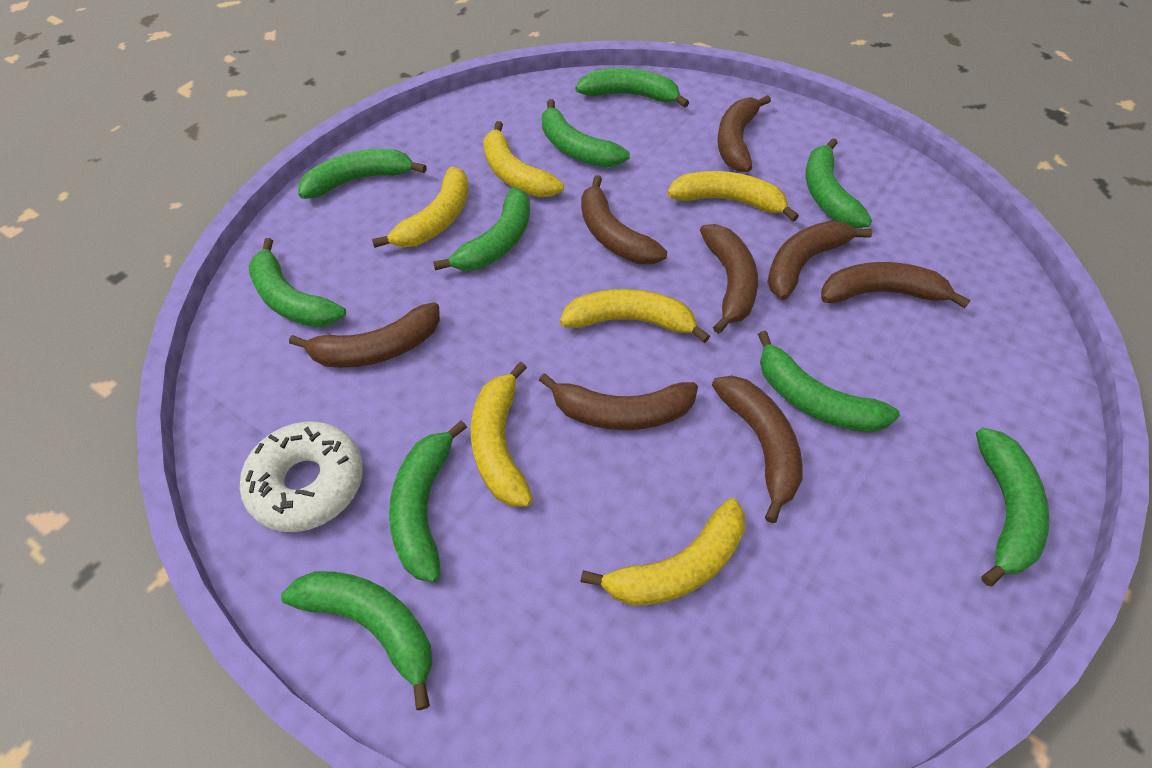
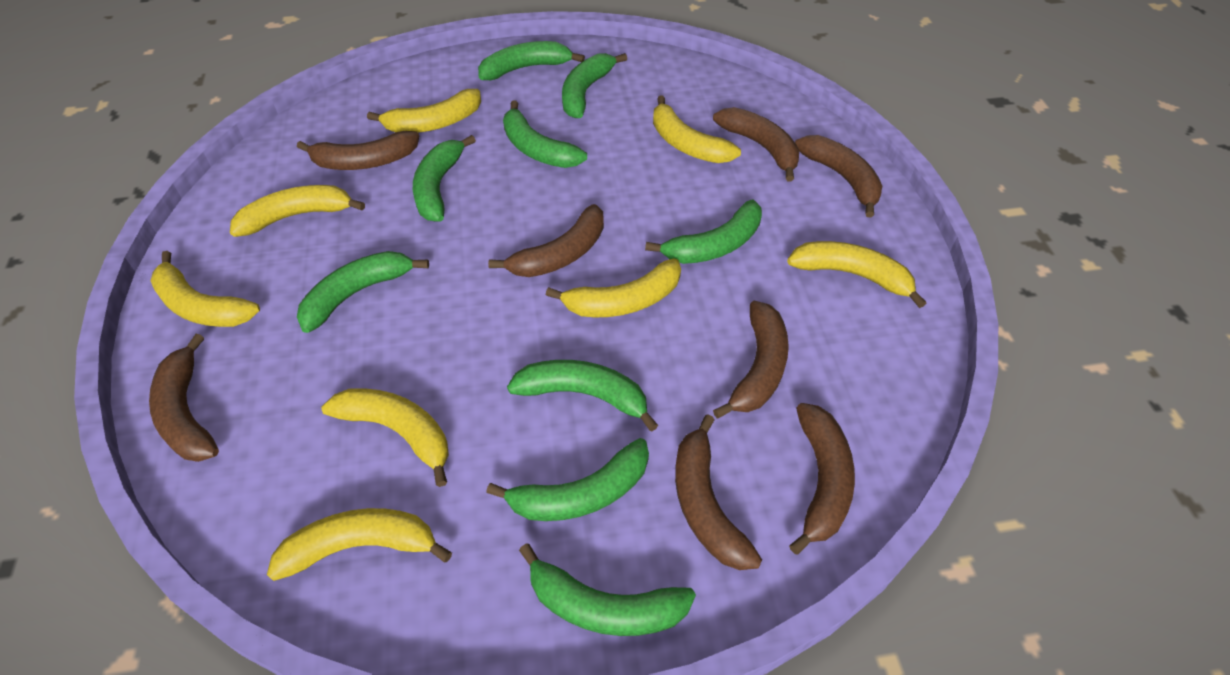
green banana: 10 -> 9
white donut: 1 -> 0
yellow banana: 6 -> 8

